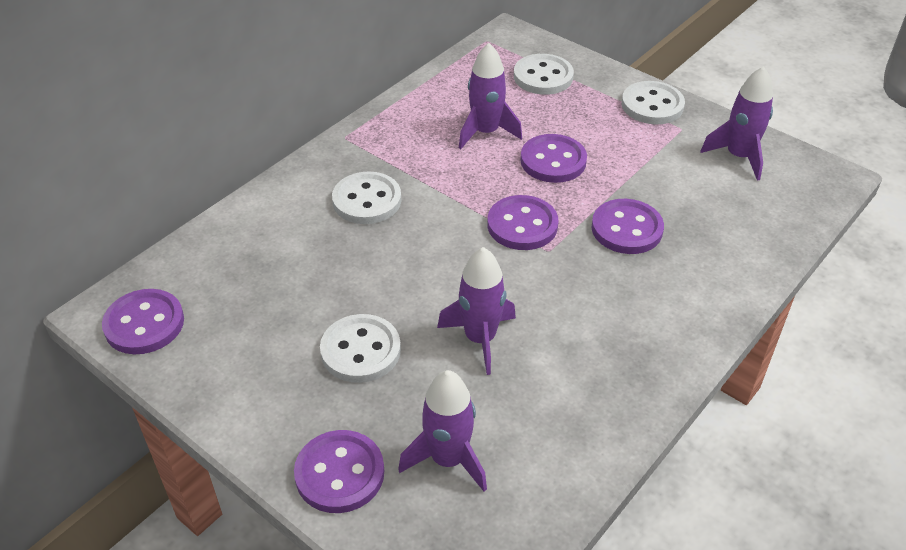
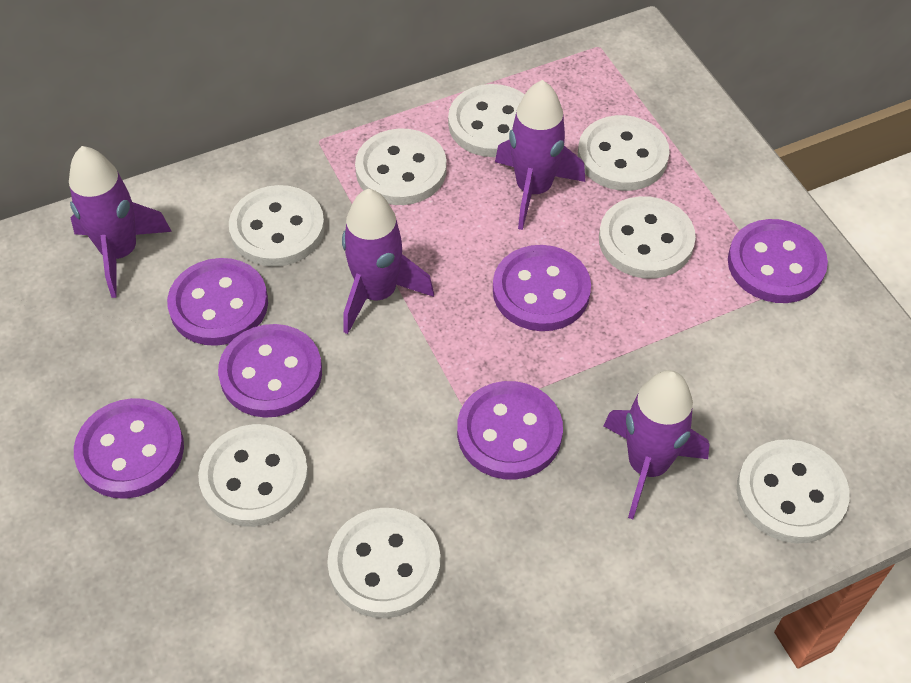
purple button: 5 -> 6
white button: 4 -> 8

